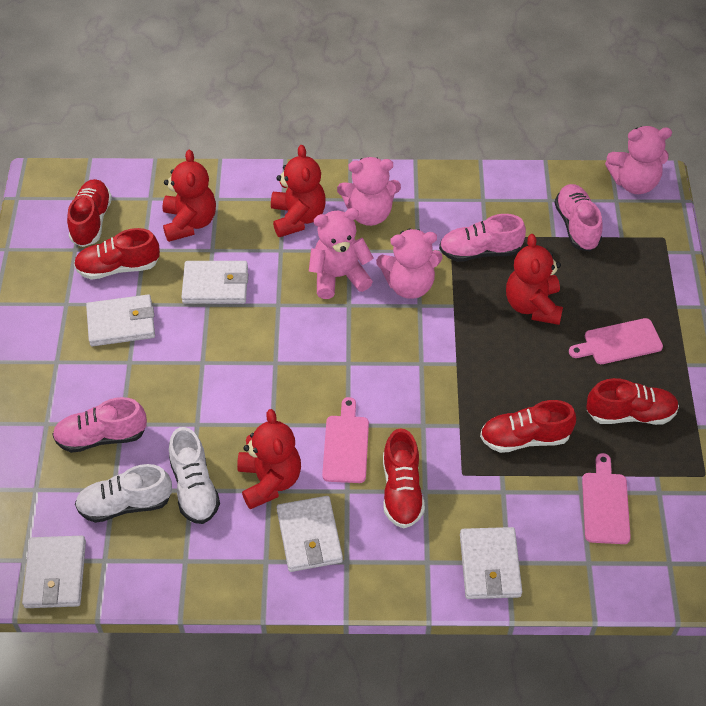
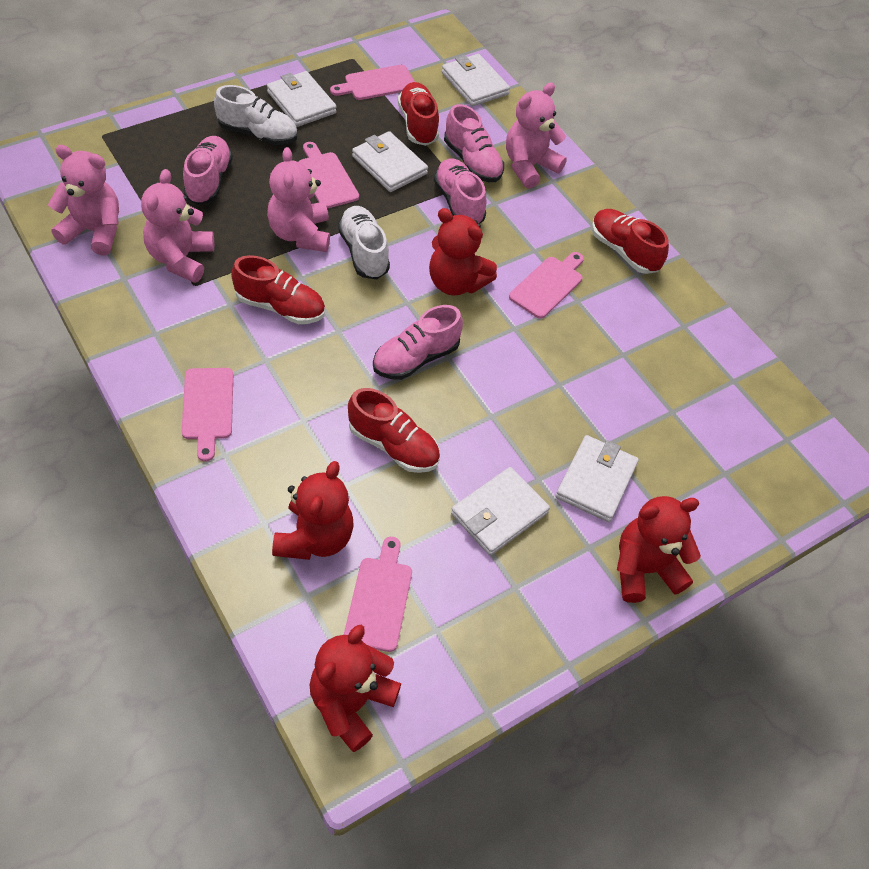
pink cutting board: 3 -> 5
pink shoe: 3 -> 4
red shoe: 5 -> 4

